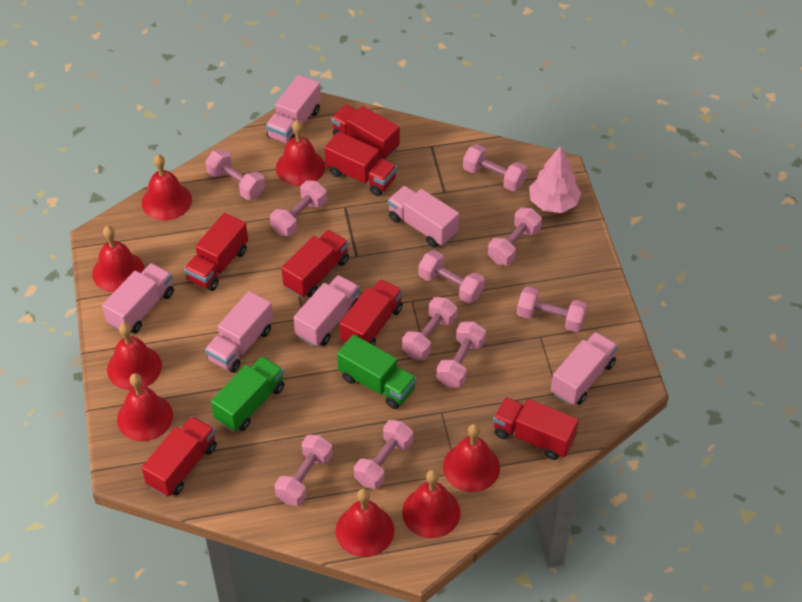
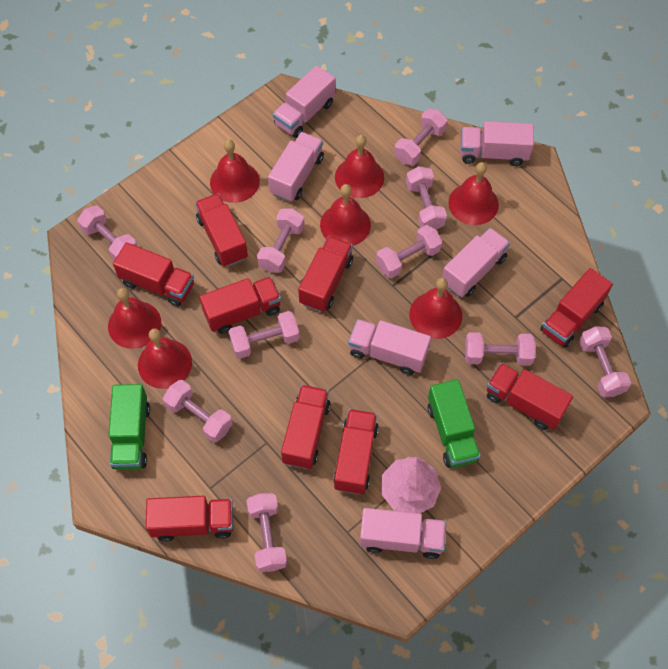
red bell: 8 -> 7
red truck: 7 -> 9

